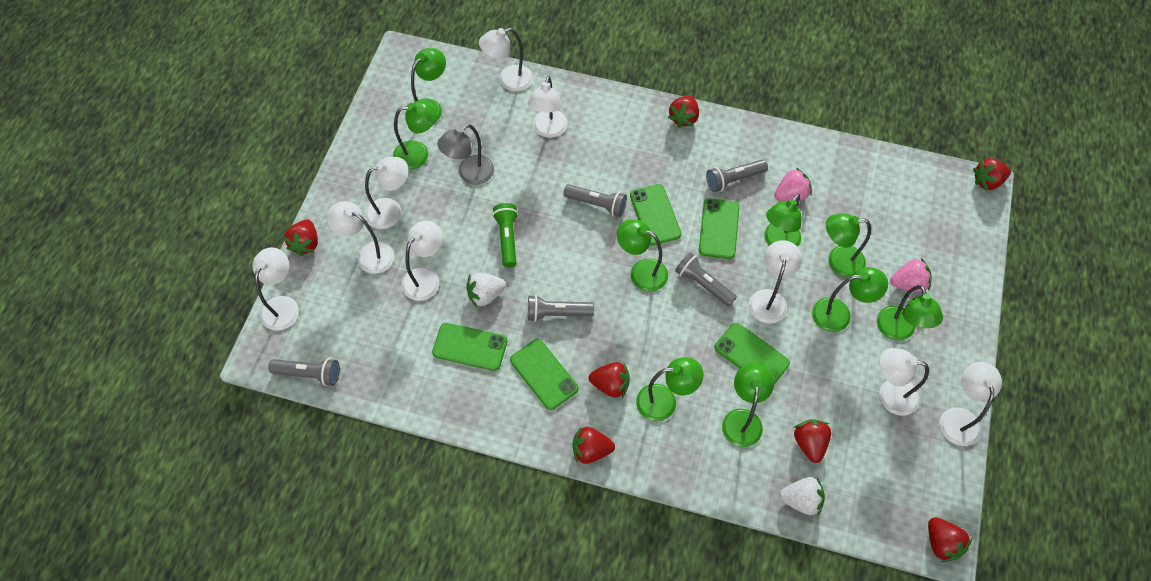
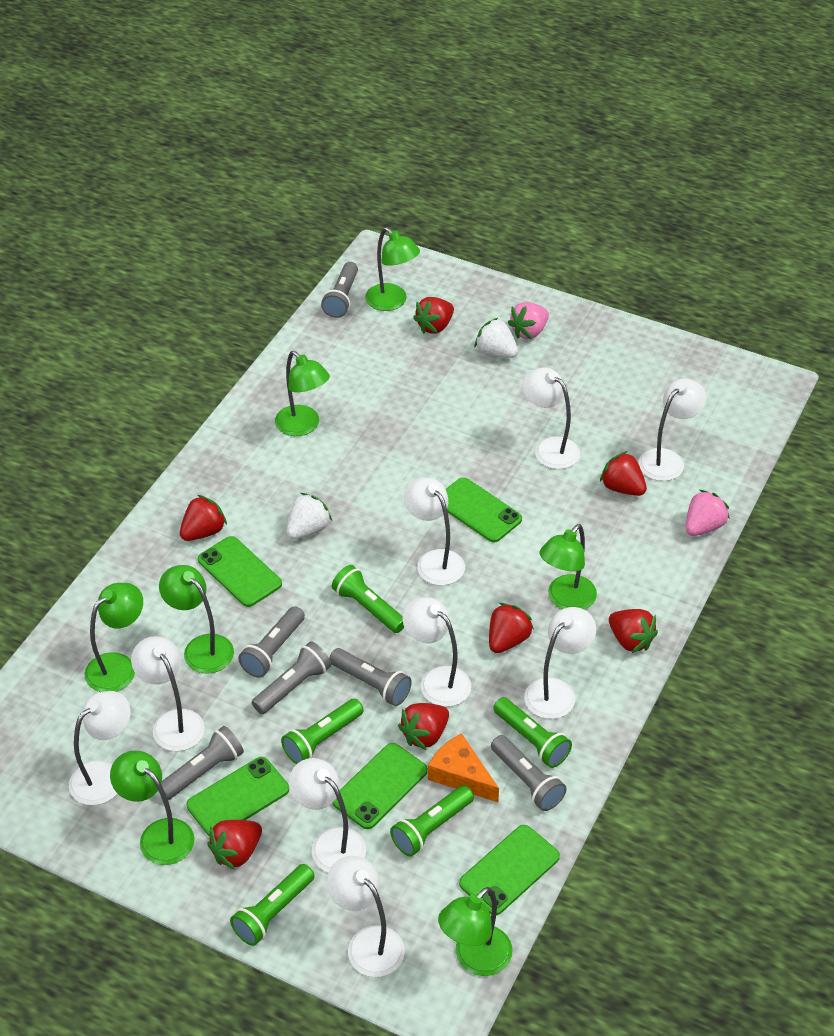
green flashlight: 1 -> 5
green lamp: 9 -> 7
grey flashlight: 5 -> 6
grey lamp: 1 -> 0
orange cheese: 0 -> 1

